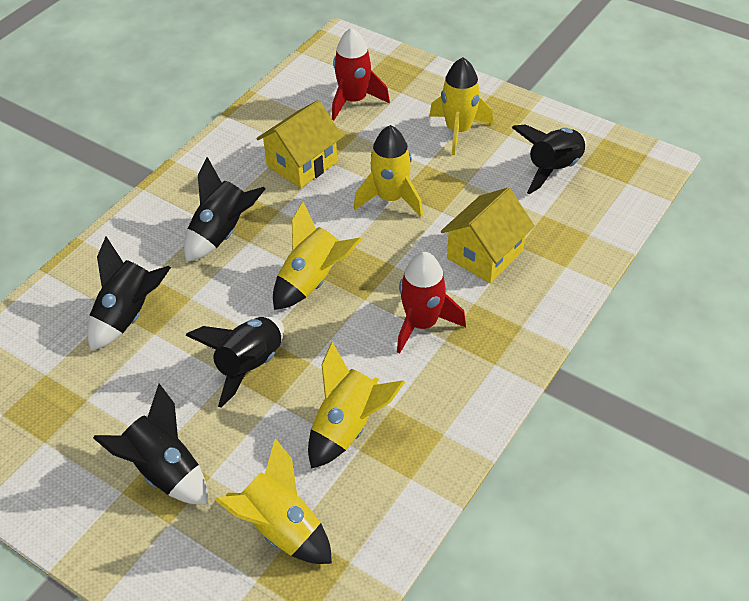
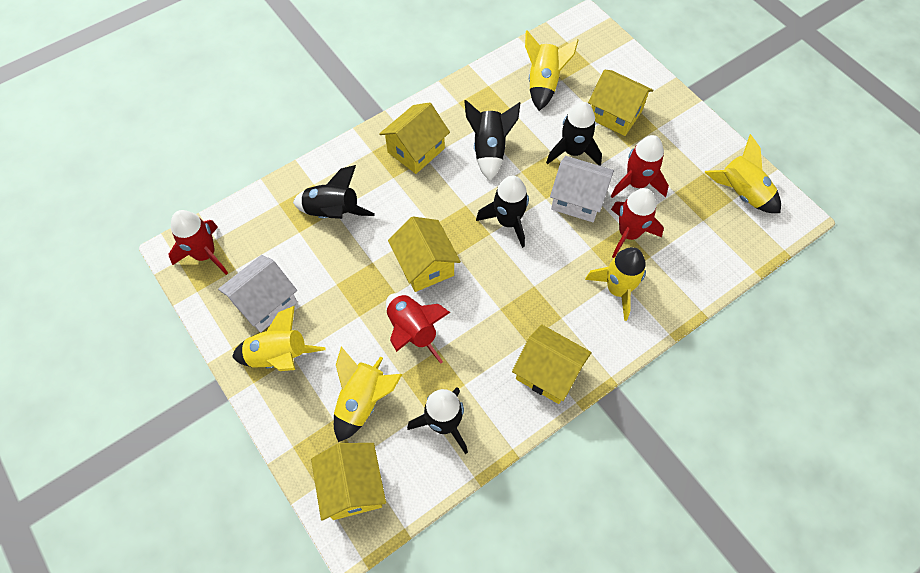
red rocket: 2 -> 4
white house: 0 -> 2
yellow house: 2 -> 5

